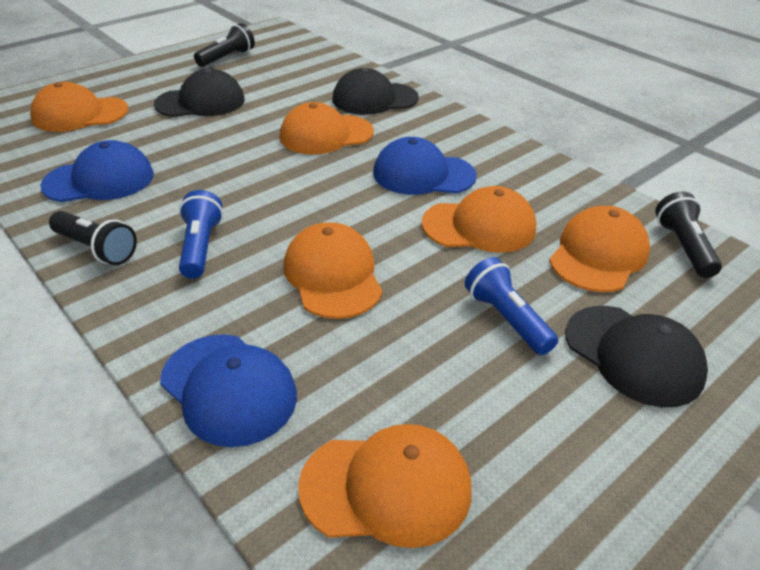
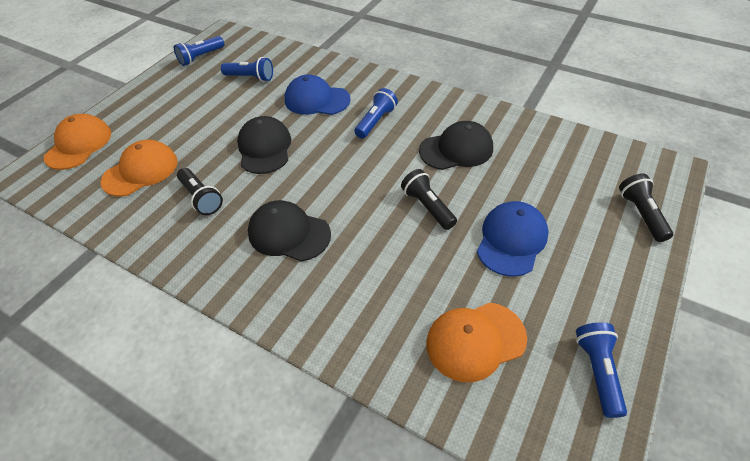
blue cap: 3 -> 2
blue flashlight: 2 -> 4
orange cap: 6 -> 3

